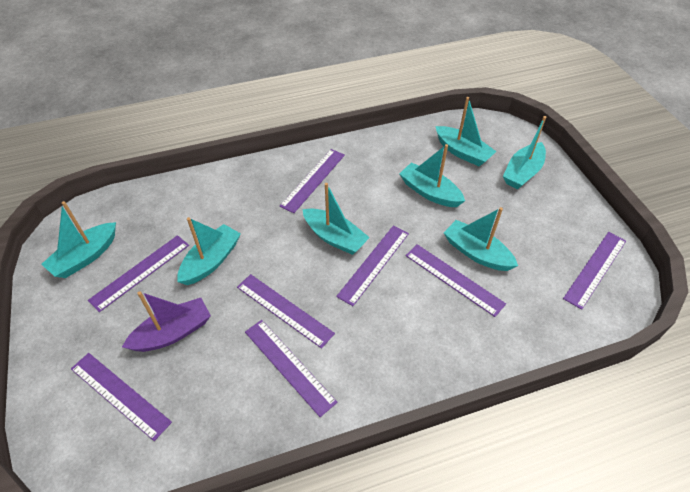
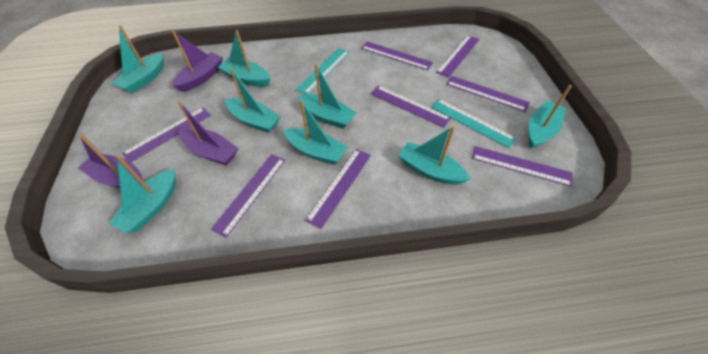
purple boat: 1 -> 3
turquoise boat: 7 -> 8
turquoise ruler: 0 -> 2

